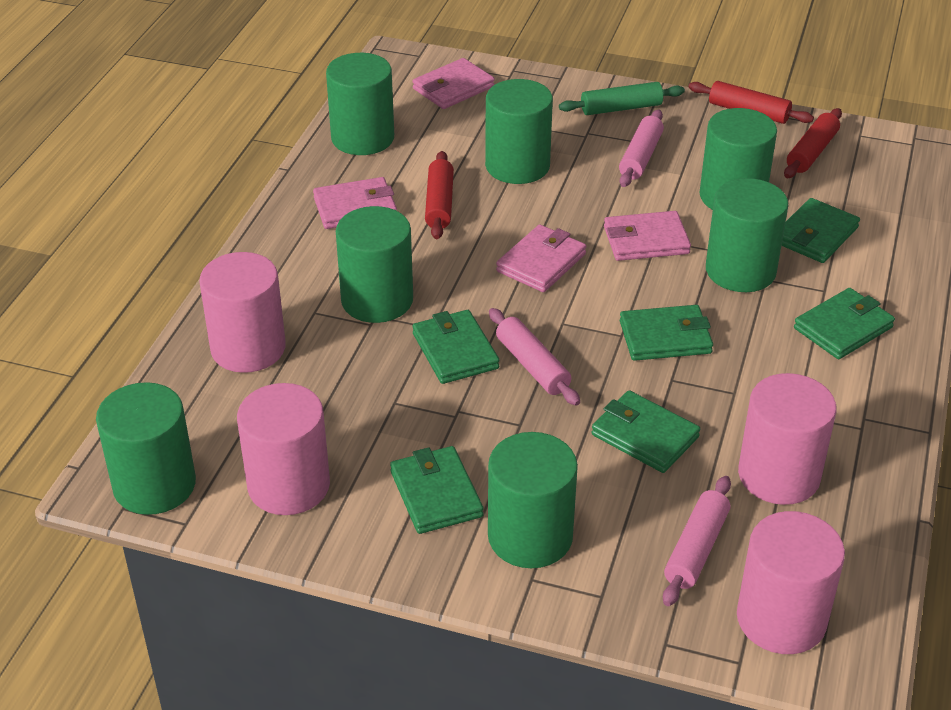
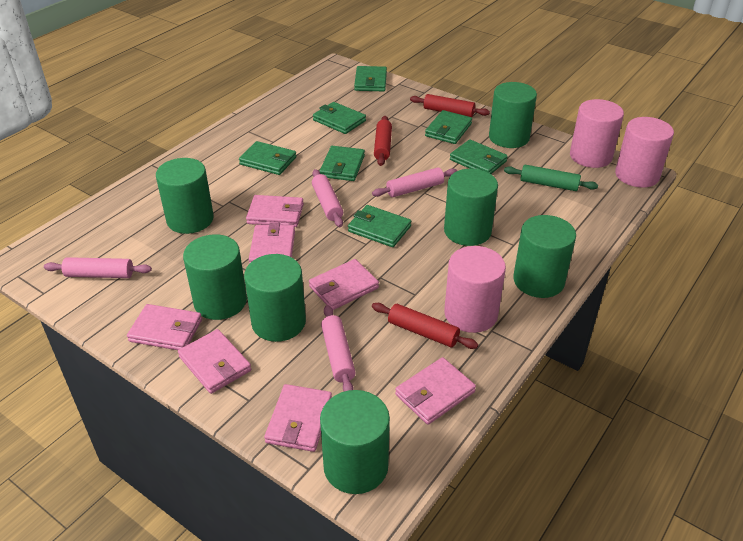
green wallet: 6 -> 7
pink cylinder: 4 -> 3
pink rolling pin: 3 -> 4
pink wallet: 4 -> 7

